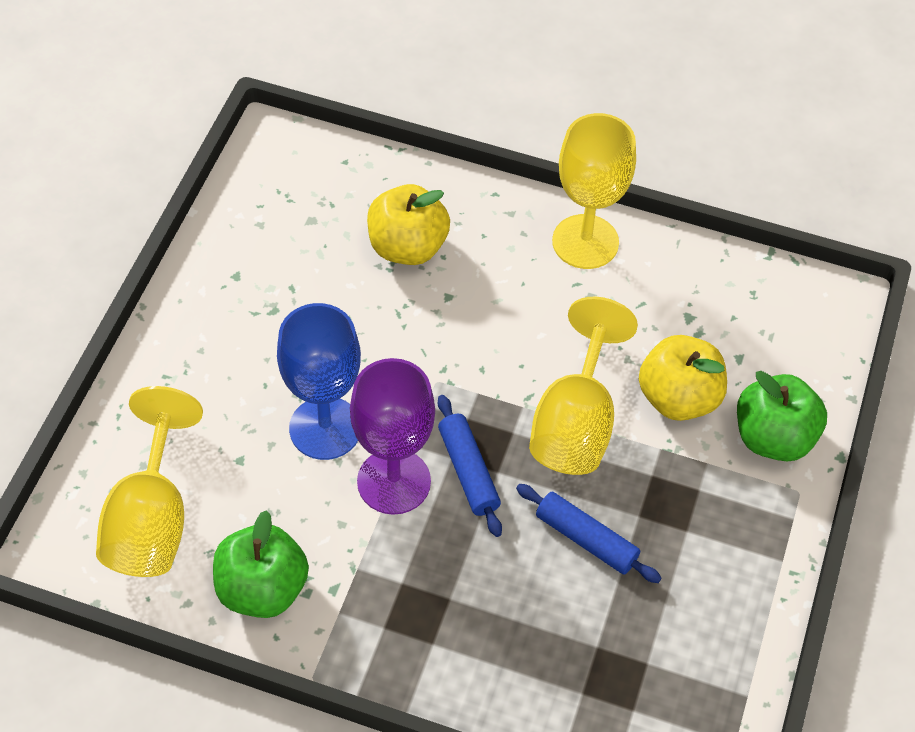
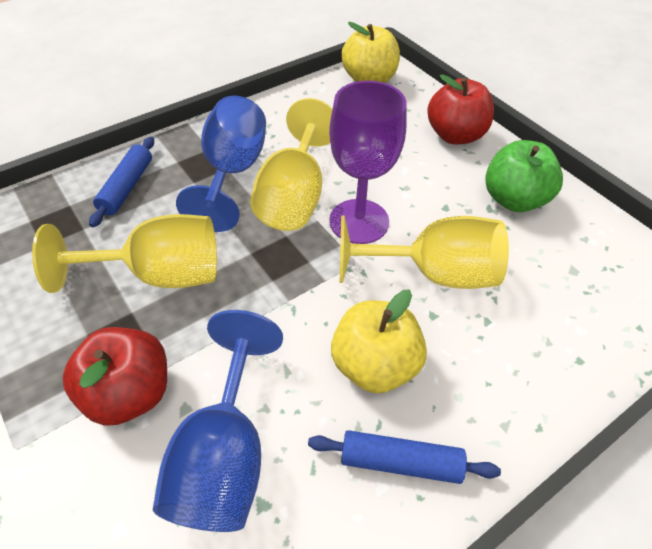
blue goblet: 1 -> 2
green apple: 2 -> 1
red apple: 0 -> 2

